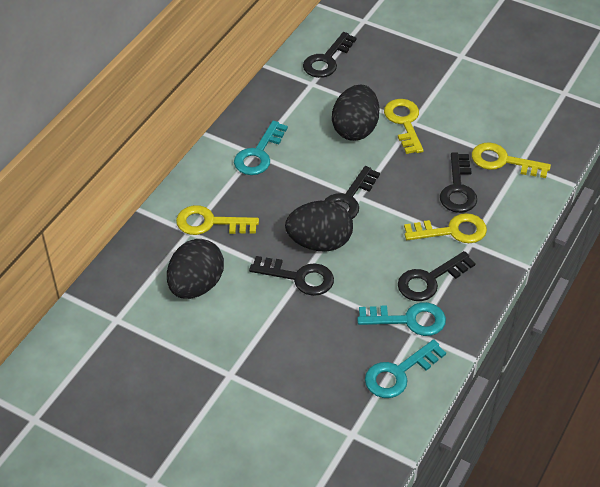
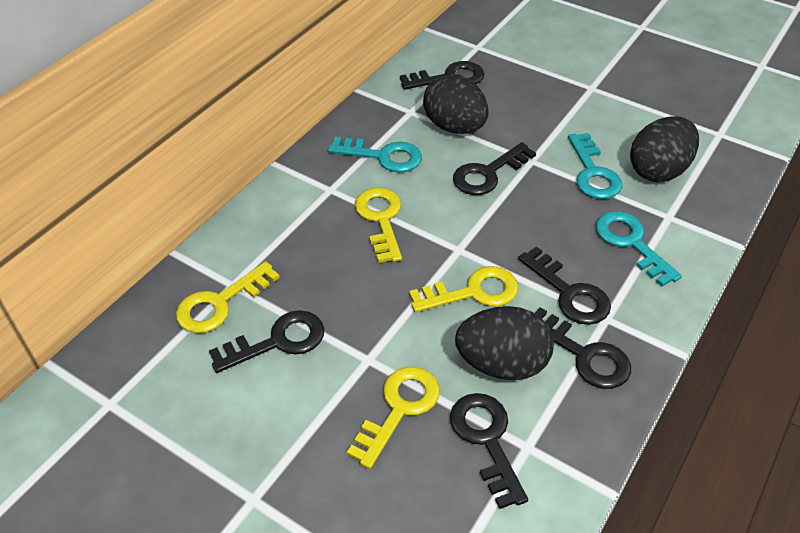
black key: 5 -> 6

